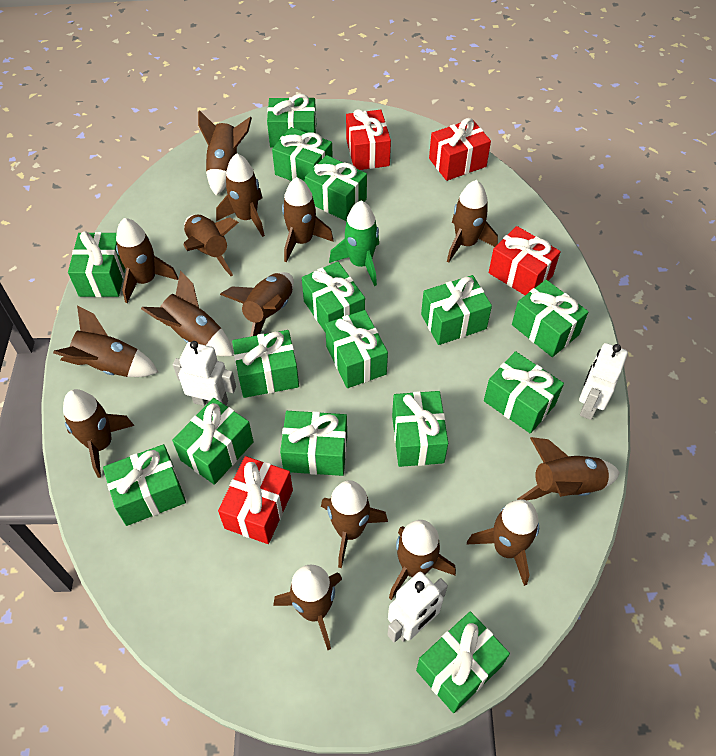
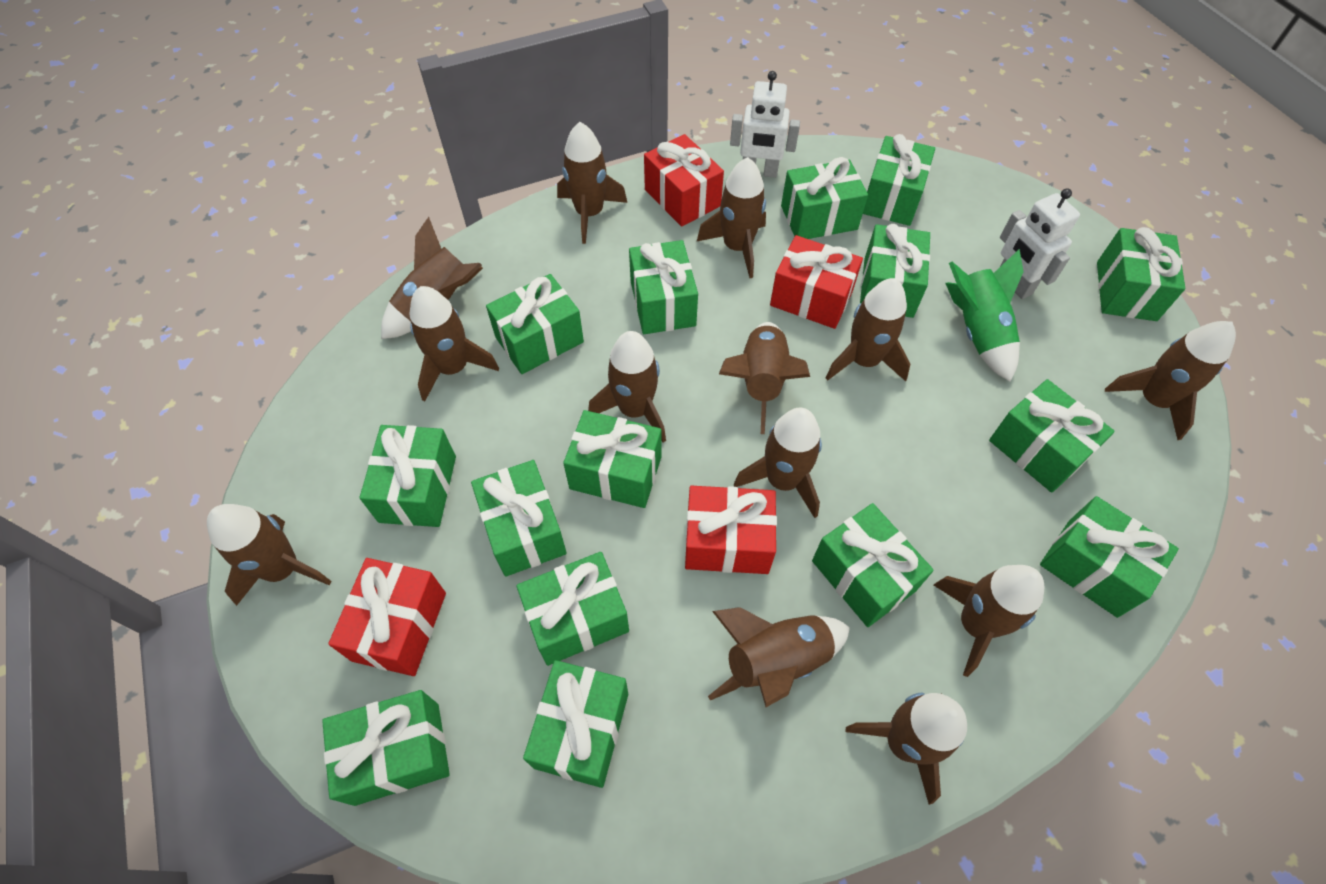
brown rocket: 15 -> 13
white robot: 3 -> 2

